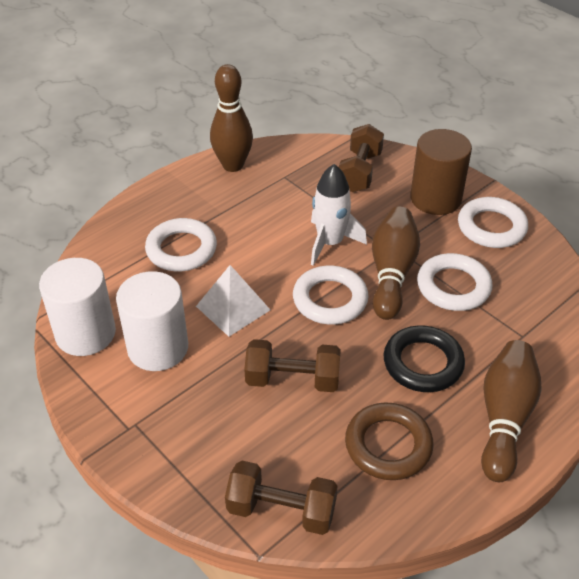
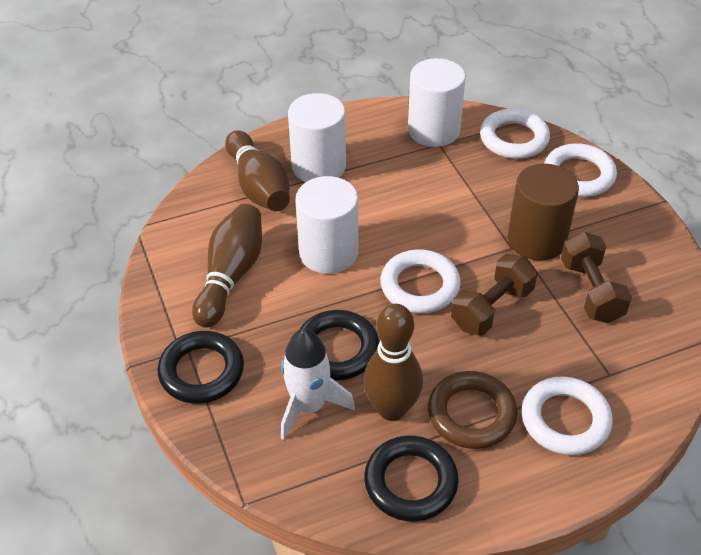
black ring: 1 -> 3
brown dumbbell: 3 -> 2
white cylinder: 2 -> 3
white pyramid: 1 -> 0

